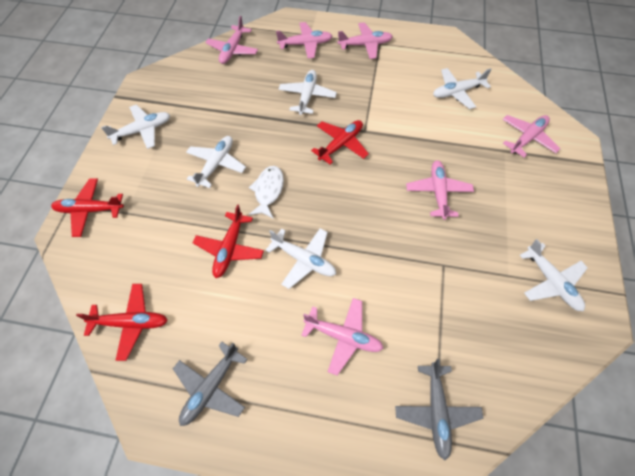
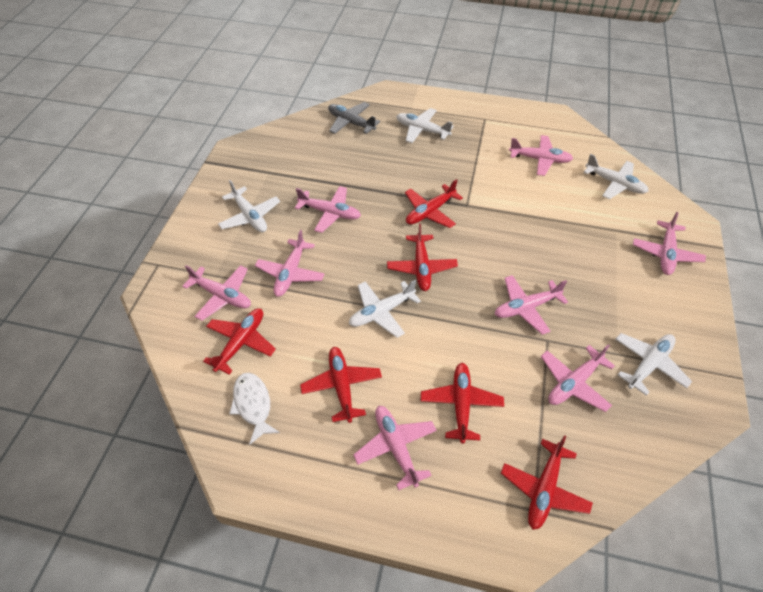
grey plane: 2 -> 1
pink plane: 6 -> 8
red plane: 4 -> 6
white plane: 6 -> 5

